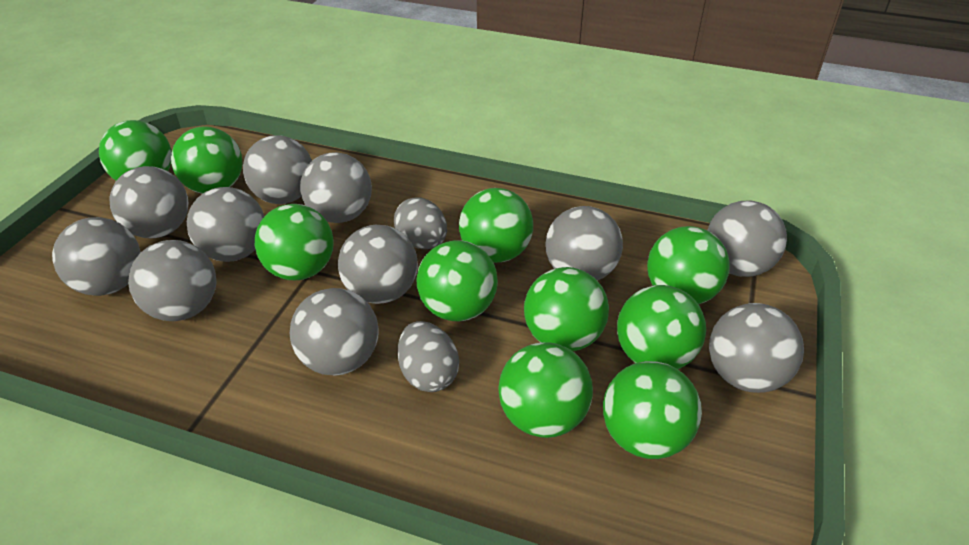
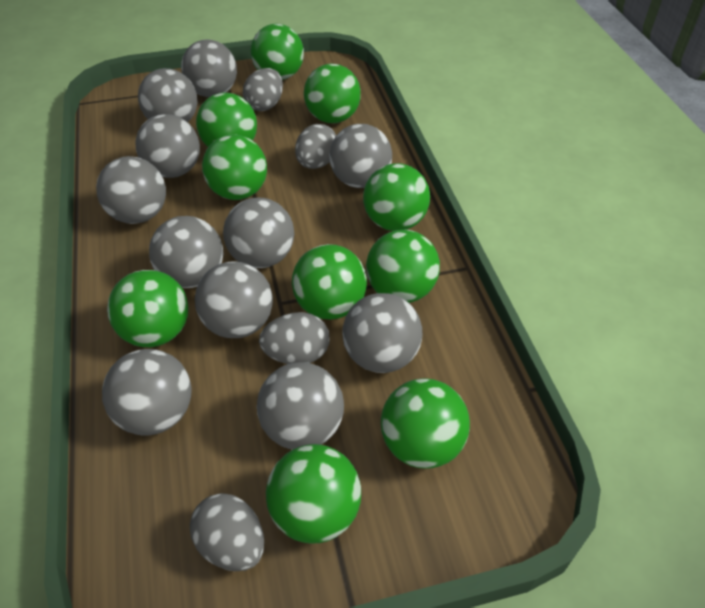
grey egg: 2 -> 4

